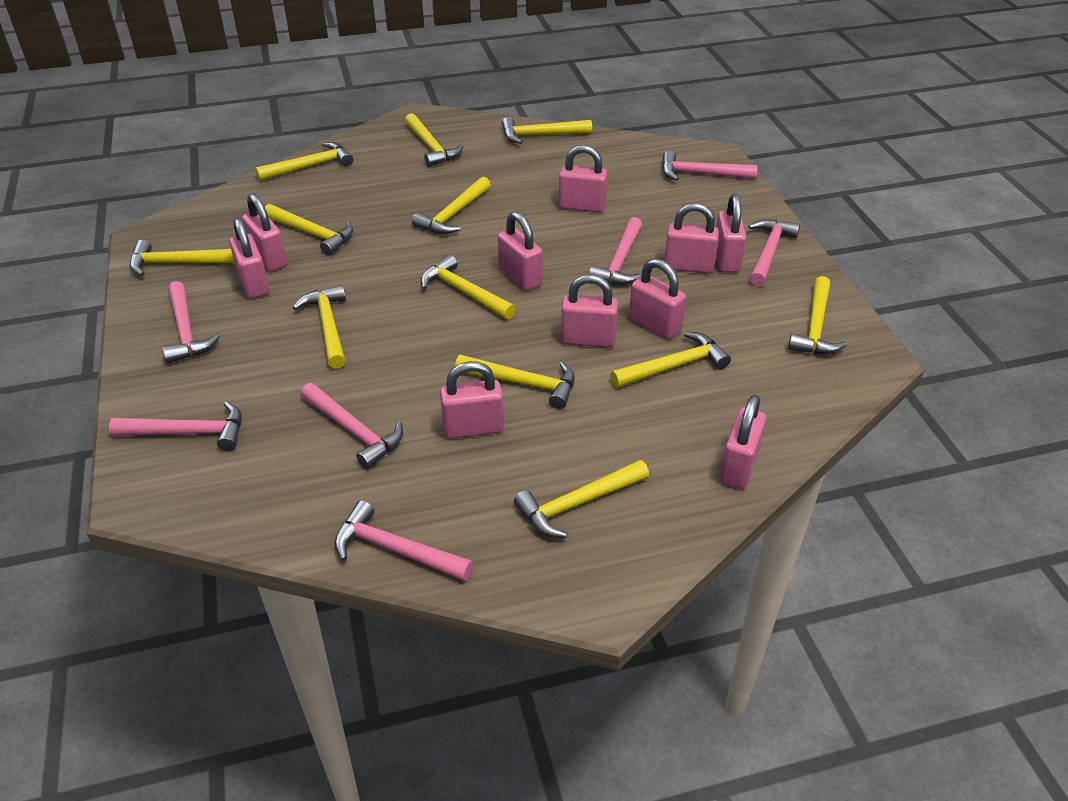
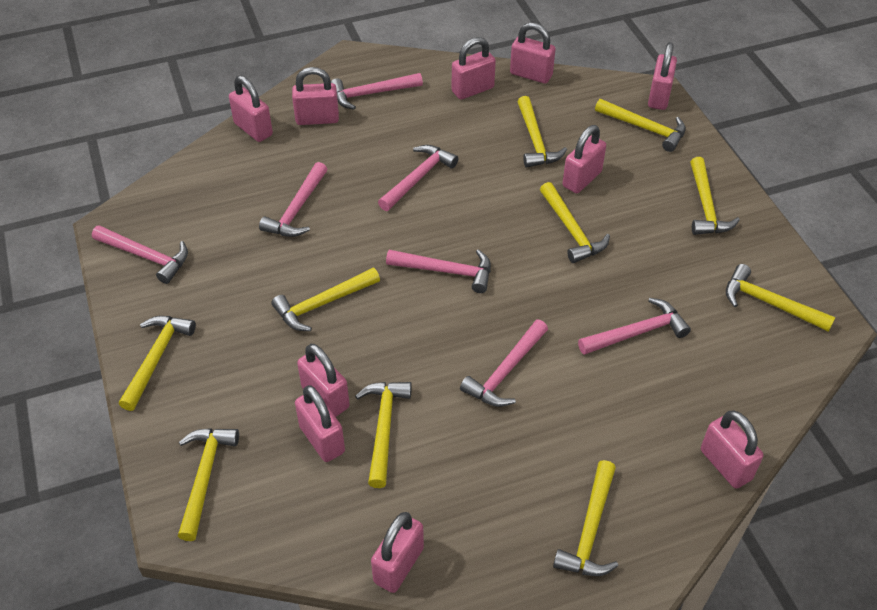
yellow hammer: 12 -> 10

